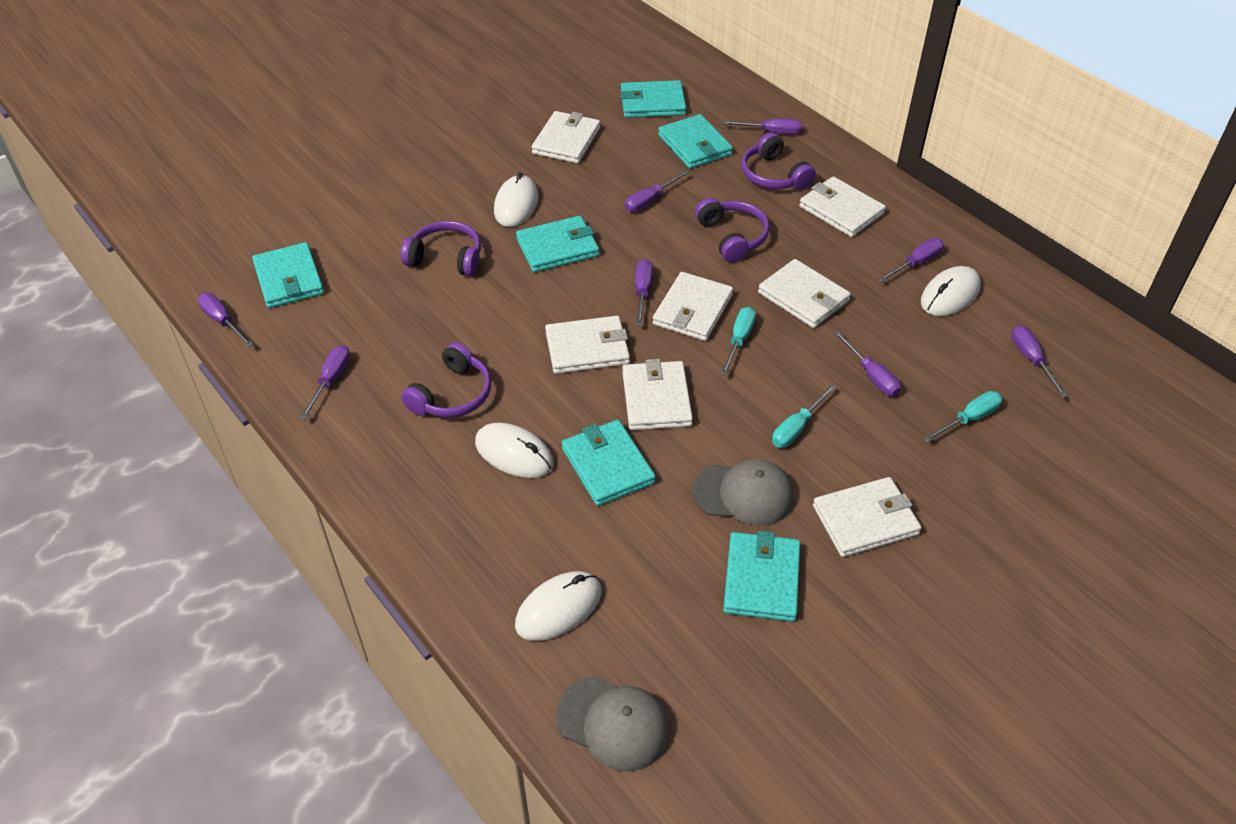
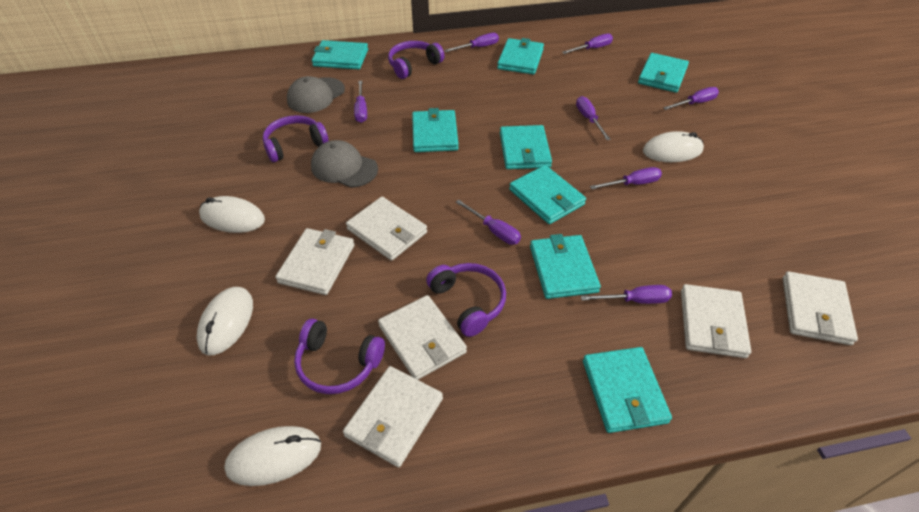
turquoise screwdriver: 3 -> 0
turquoise wallet: 6 -> 8
white wallet: 7 -> 6

